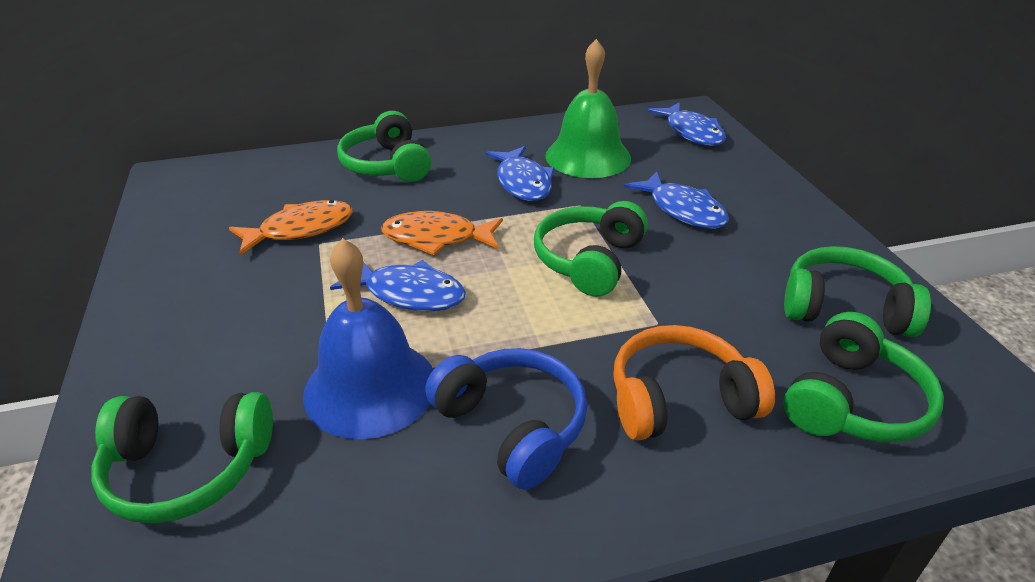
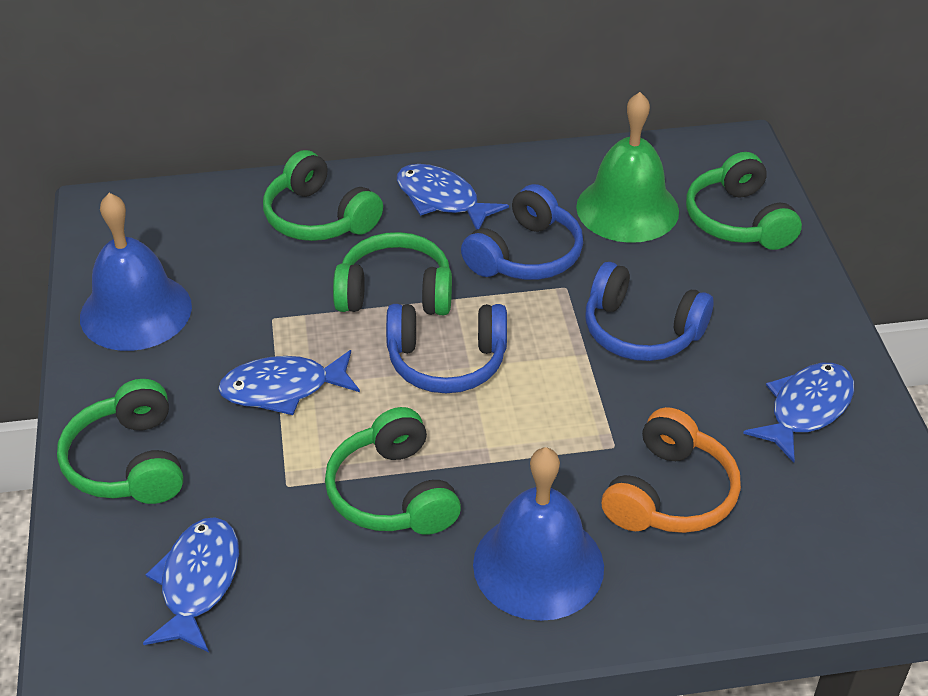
blue bell: 1 -> 2
blue headphones: 1 -> 3
orange fish: 2 -> 0

